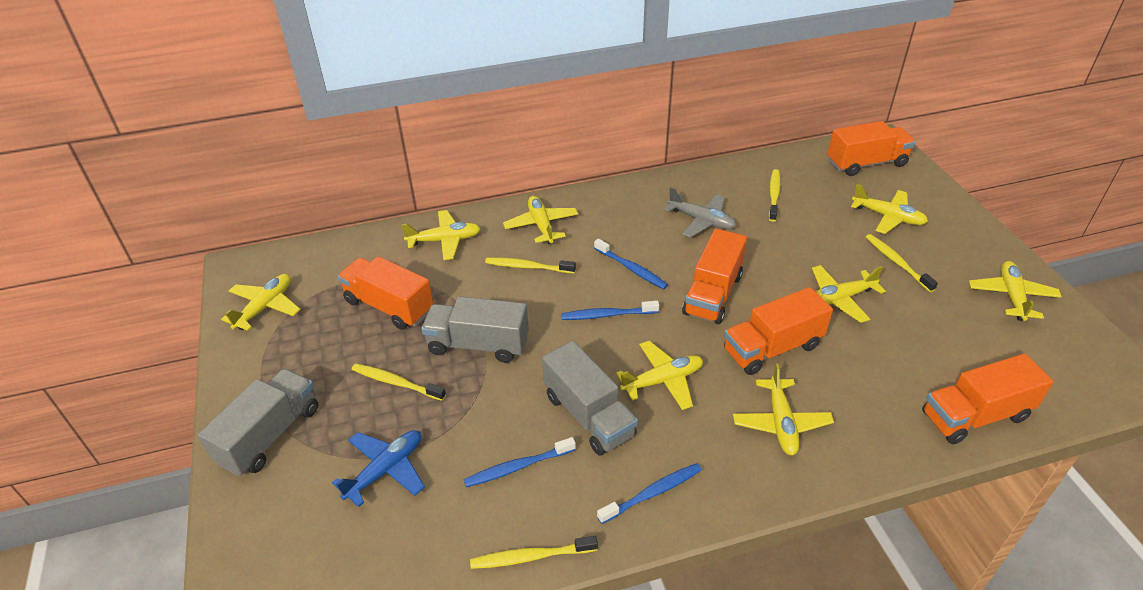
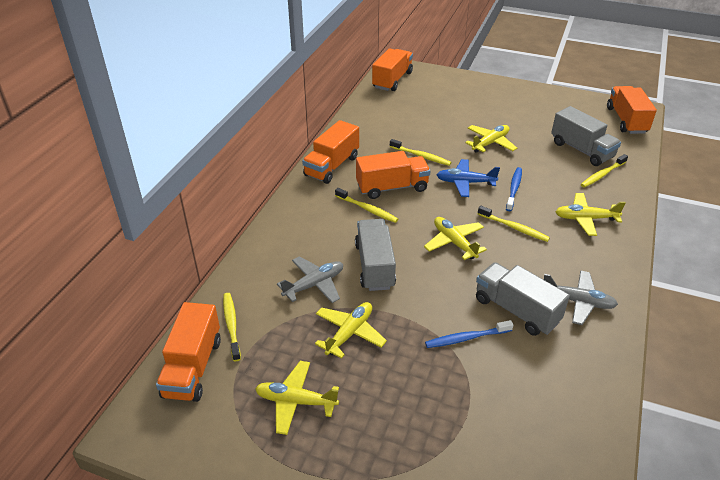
blue toothbrush: 4 -> 2
grey plane: 1 -> 2
yellow plane: 8 -> 5

